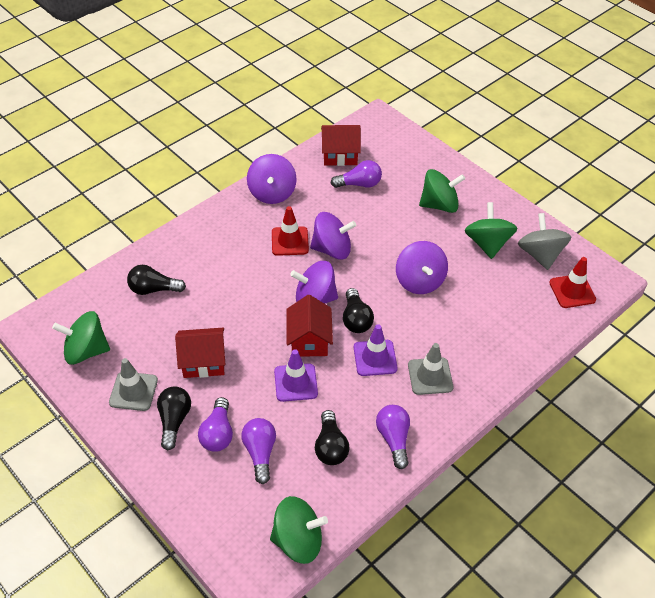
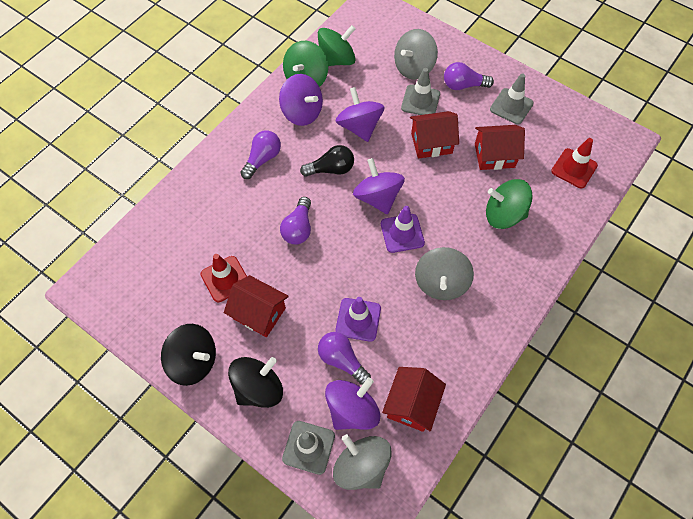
black light bulb: 4 -> 1
black spinning top: 0 -> 2
green spinning top: 4 -> 3
grey spinning top: 1 -> 3
grey traffic cone: 2 -> 3
red house: 3 -> 4

